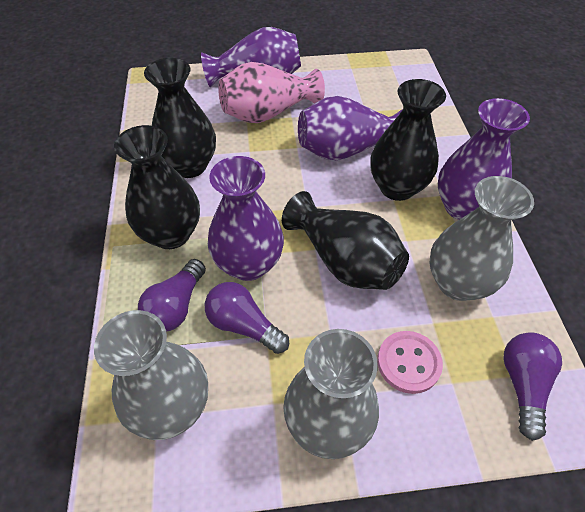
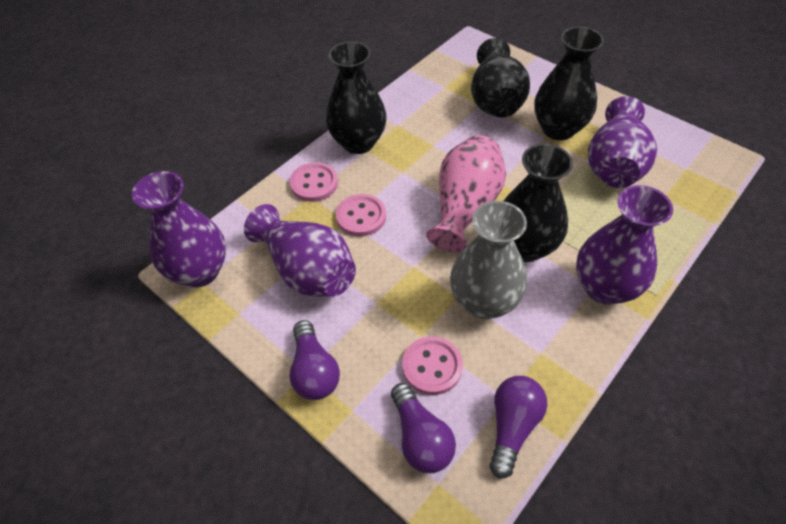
grey vase: 3 -> 1
pink button: 1 -> 3

